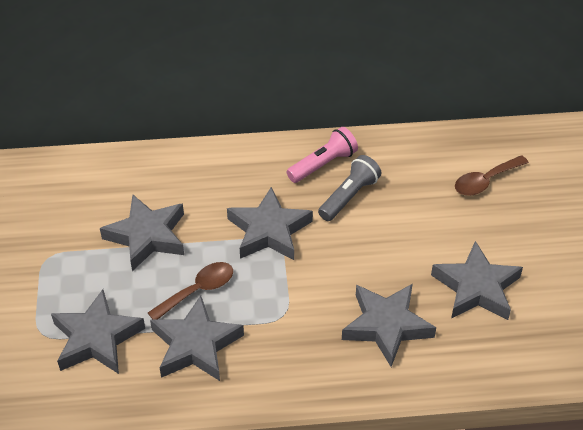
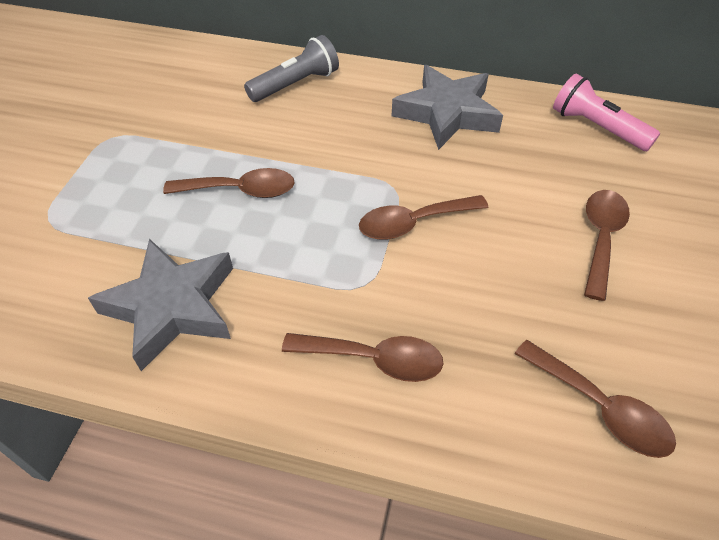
brown spoon: 2 -> 5
grey star: 6 -> 2

